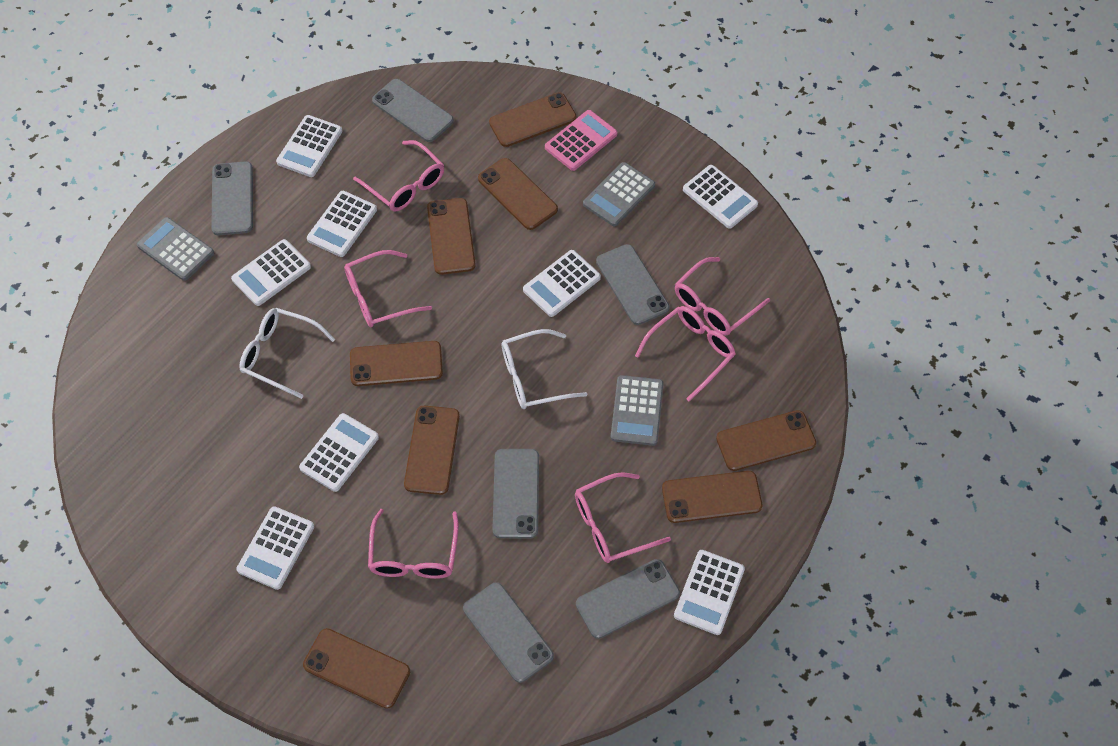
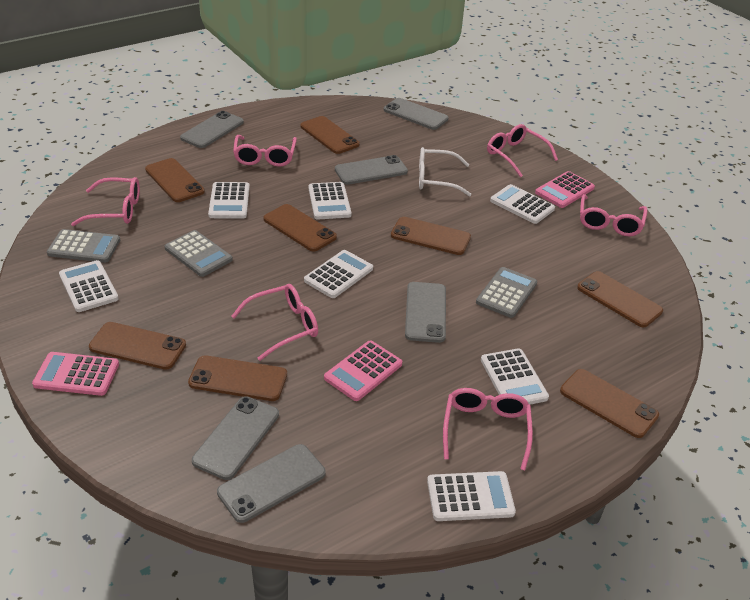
pink calculator: 1 -> 3
white calculator: 8 -> 7
white glasses: 2 -> 1

